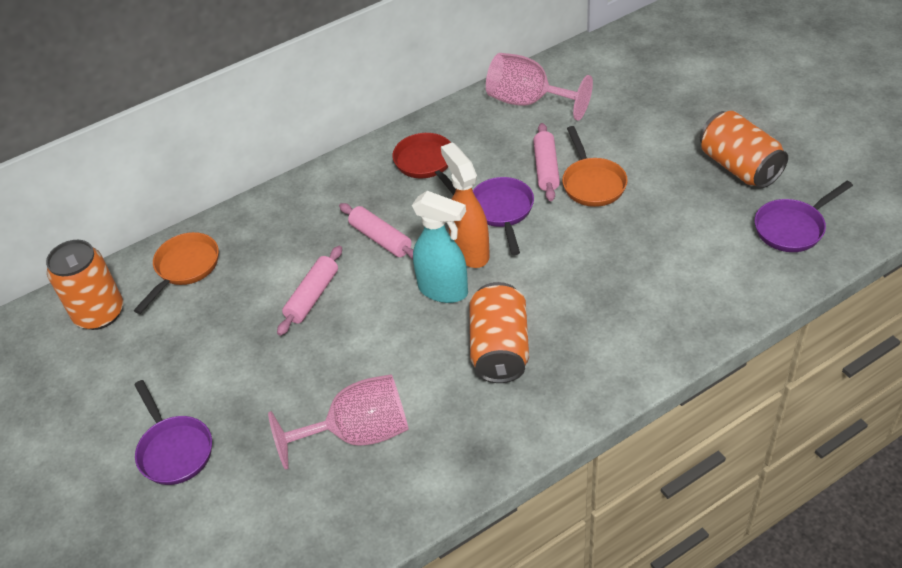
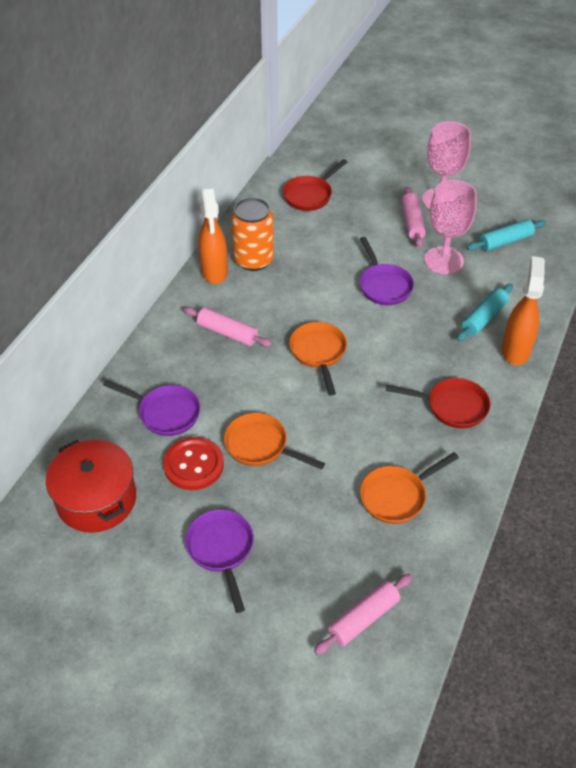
orange can: 3 -> 1
orange pan: 2 -> 3
orange spray bottle: 1 -> 2
red button: 0 -> 1
red pan: 1 -> 2
red pot: 0 -> 1
turquoise rolling pin: 0 -> 2
turquoise spray bottle: 1 -> 0

